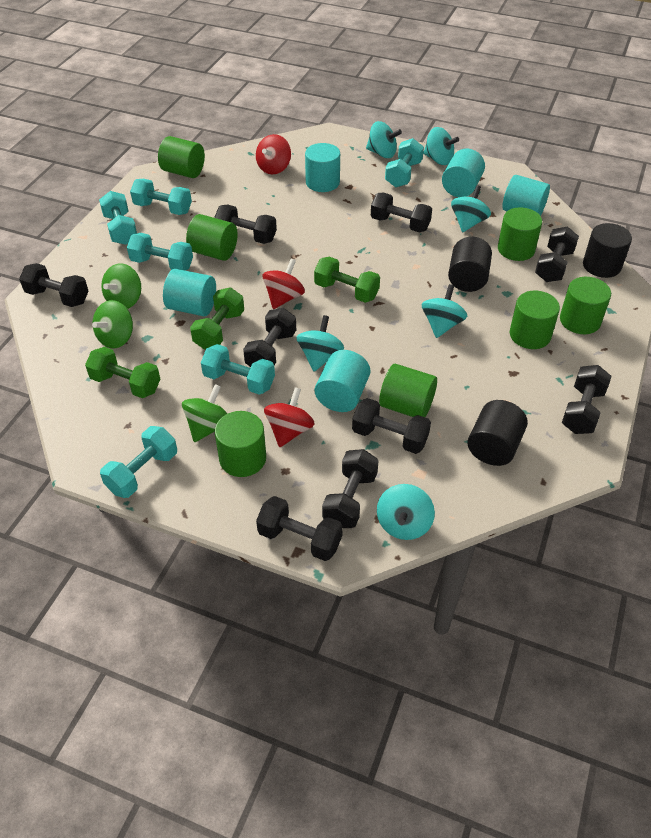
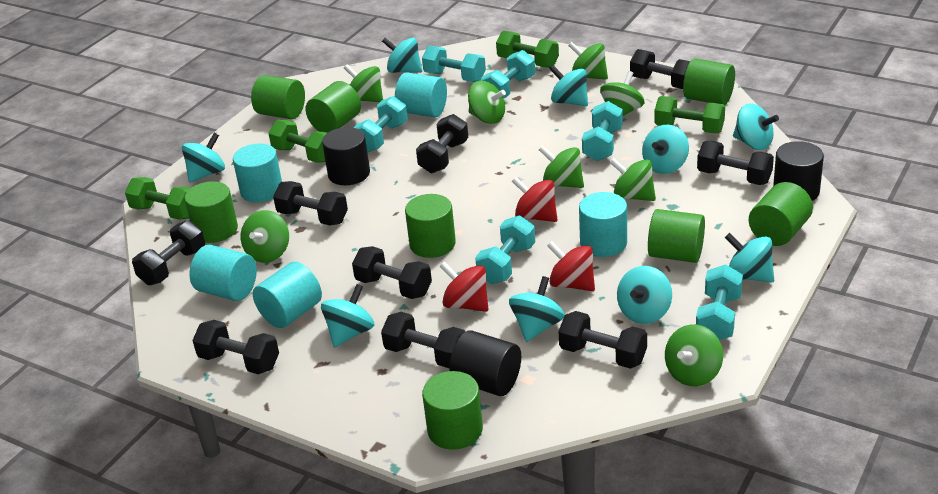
green cylinder: 7 -> 8
green dumbbell: 3 -> 4
green spinning top: 3 -> 8
turquoise spinning top: 6 -> 9

